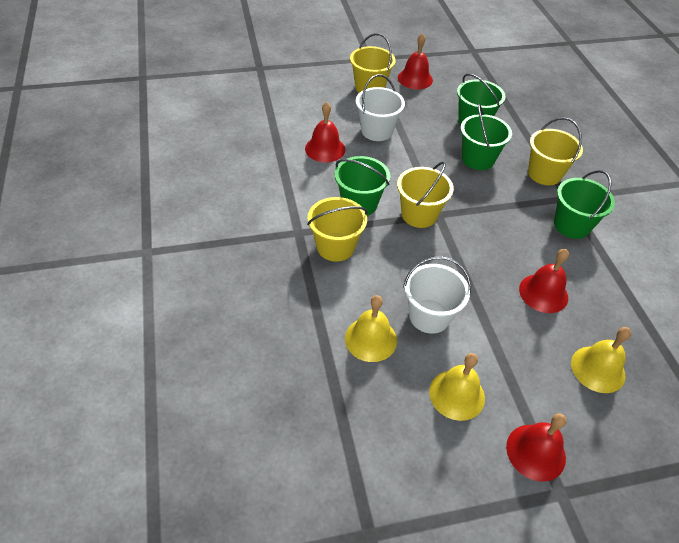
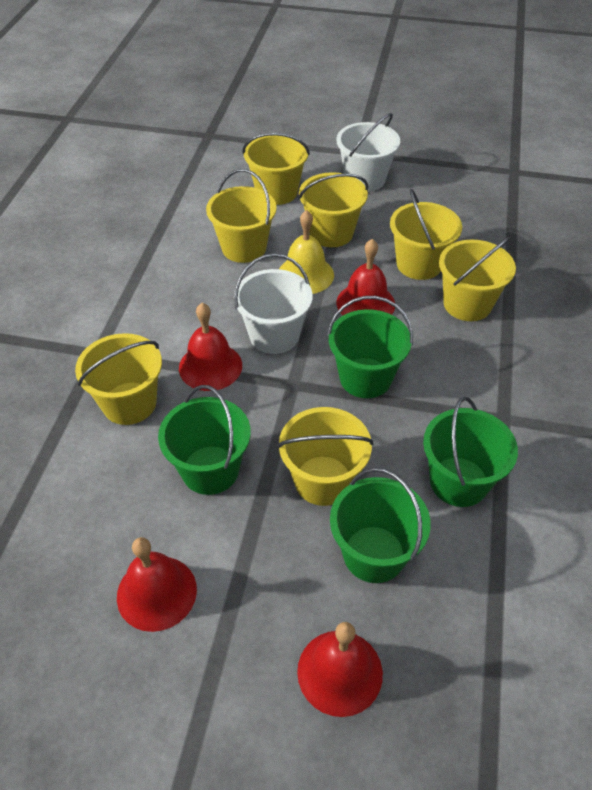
yellow bell: 3 -> 1
yellow bucket: 4 -> 7

